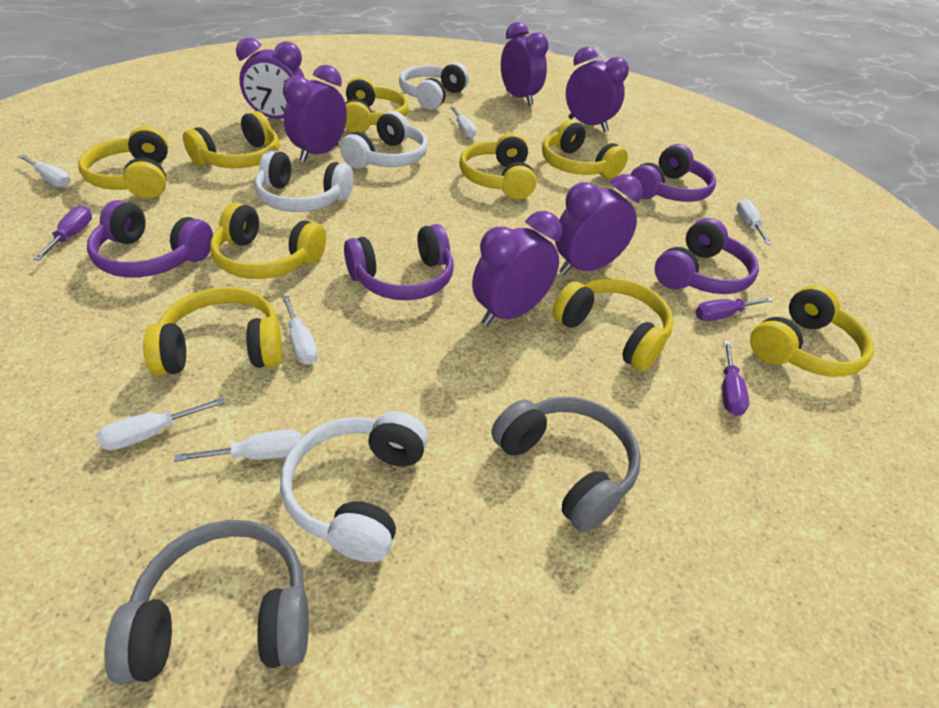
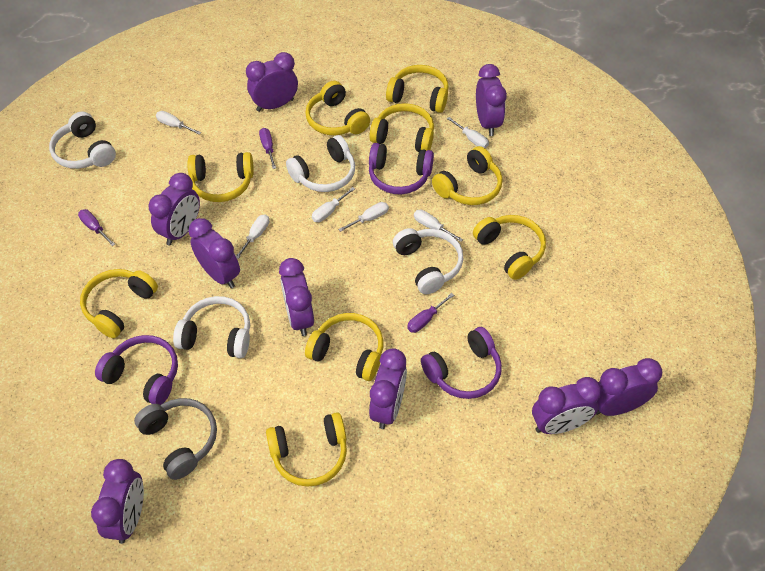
grey headphones: 2 -> 1
purple clock: 6 -> 9
purple headphones: 4 -> 3

